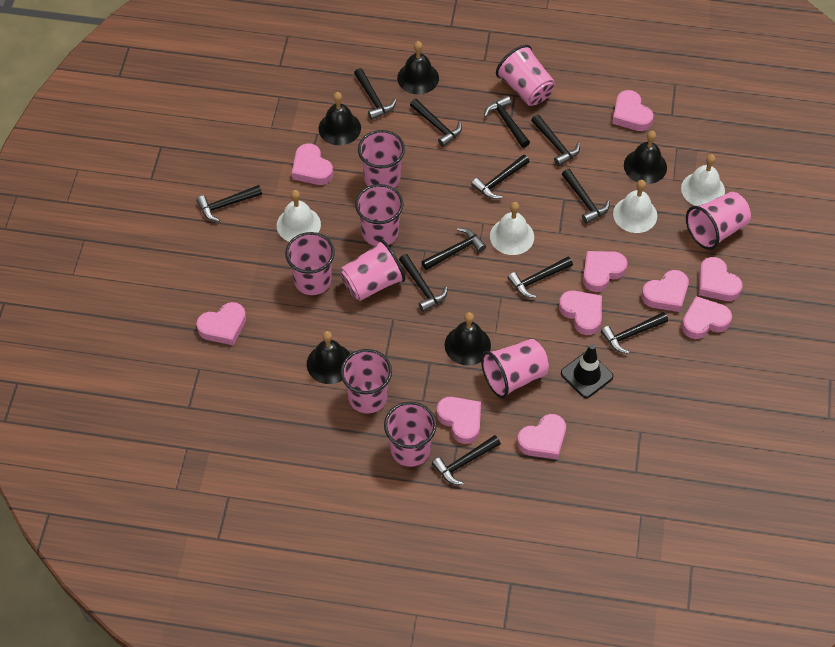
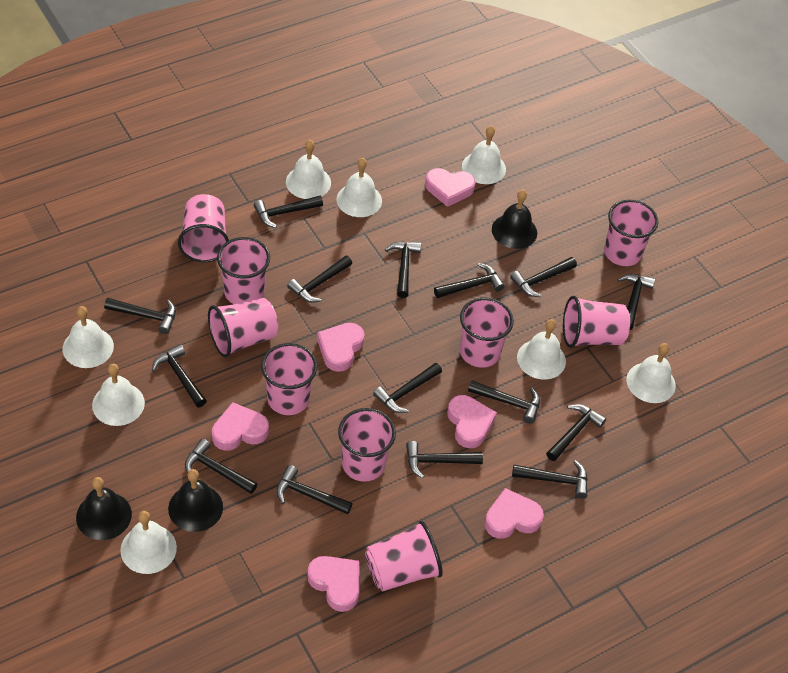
black bell: 5 -> 3
black hammer: 12 -> 15
black traffic cone: 1 -> 0
pink heart: 10 -> 6
white bell: 4 -> 8

